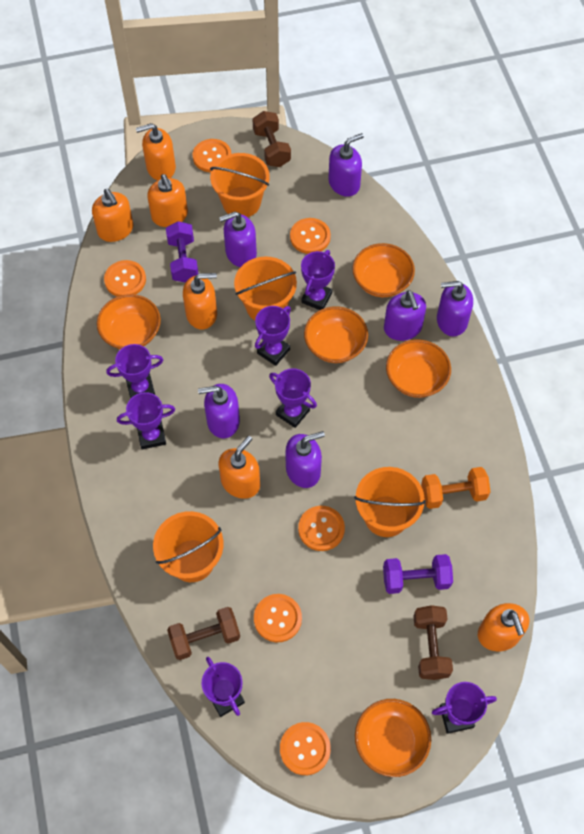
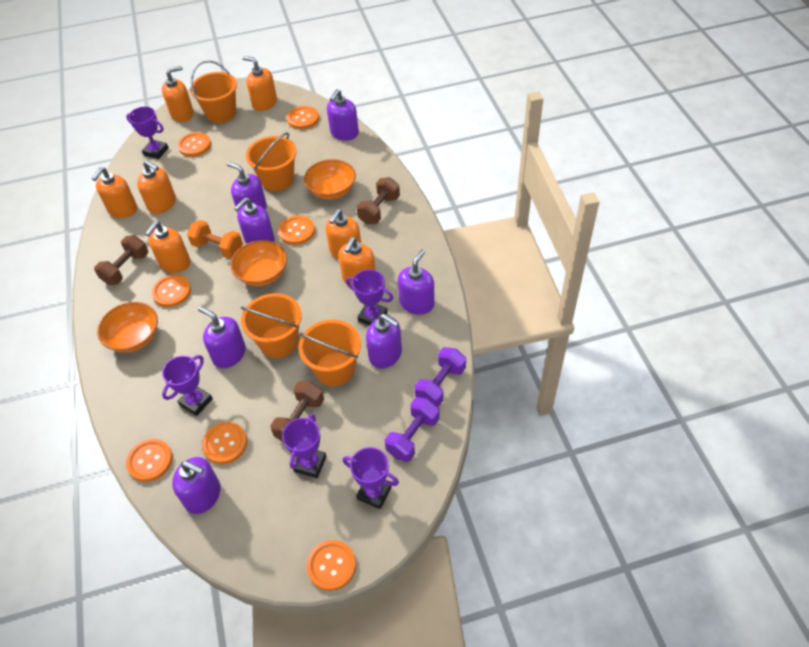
orange bowl: 5 -> 3
orange button: 6 -> 7
orange soap dispenser: 6 -> 7
purple soap dispenser: 6 -> 7
purple trophy: 7 -> 5

